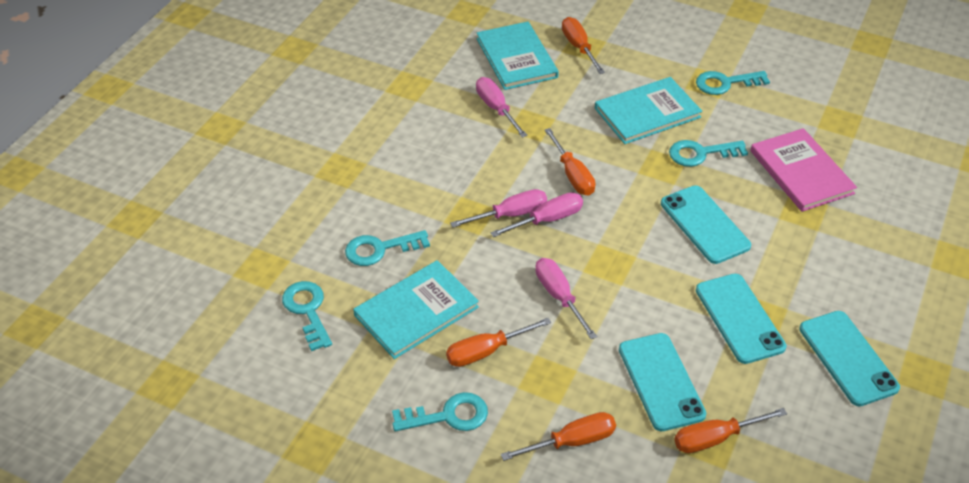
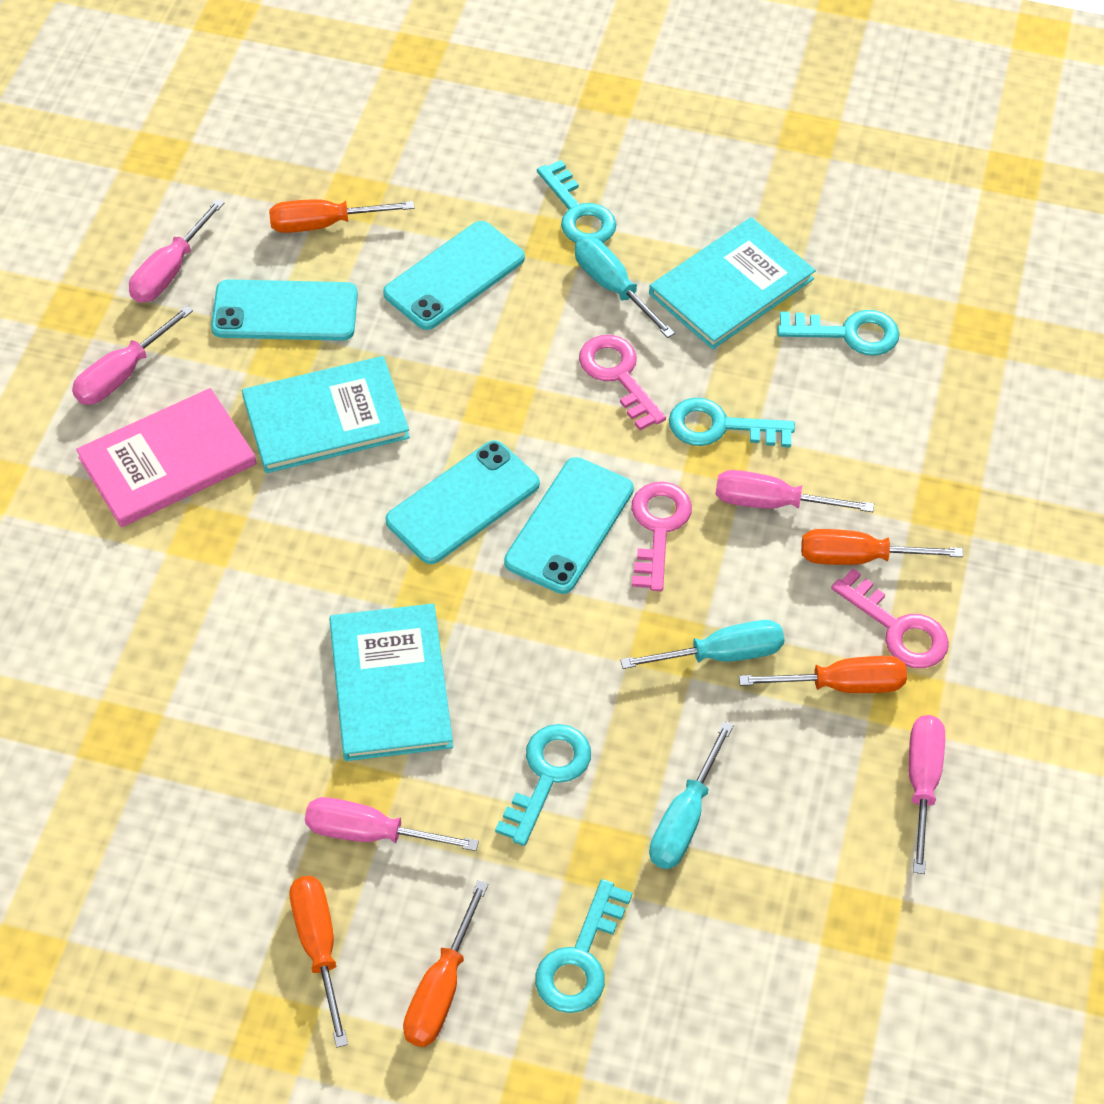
pink key: 0 -> 3
pink screwdriver: 4 -> 5
turquoise screwdriver: 0 -> 3

